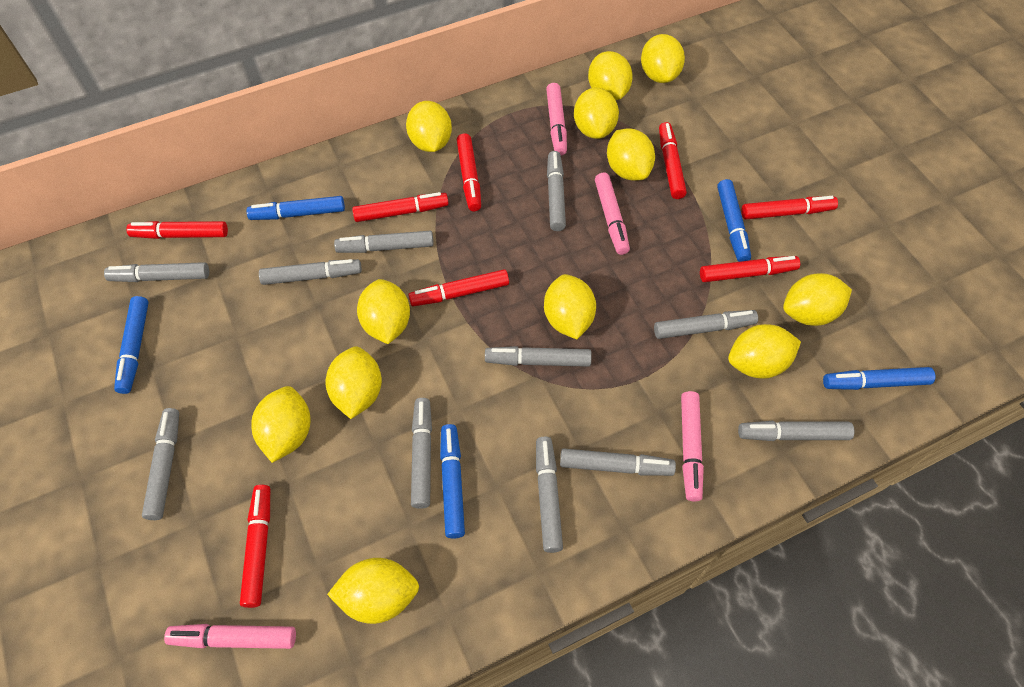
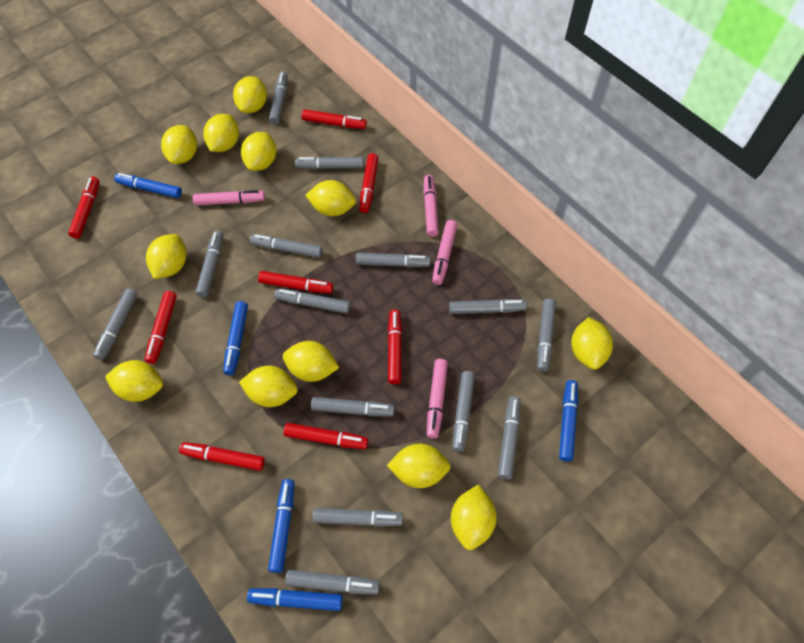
grey marker: 11 -> 14

